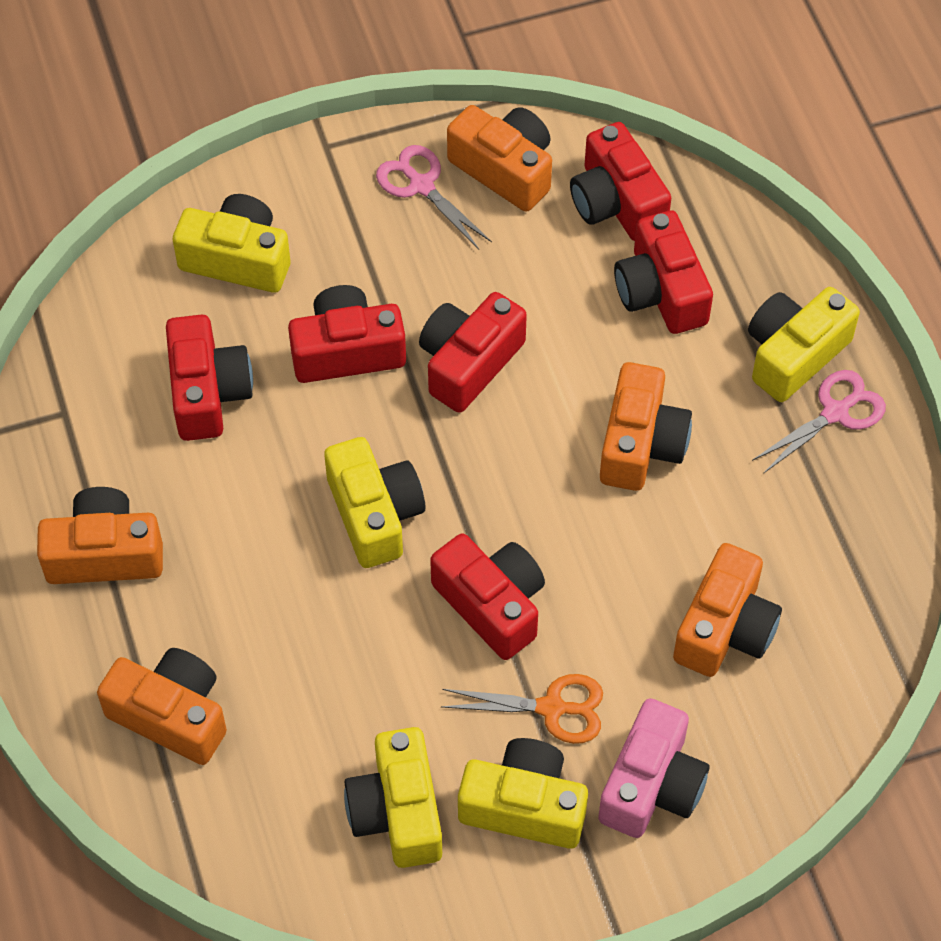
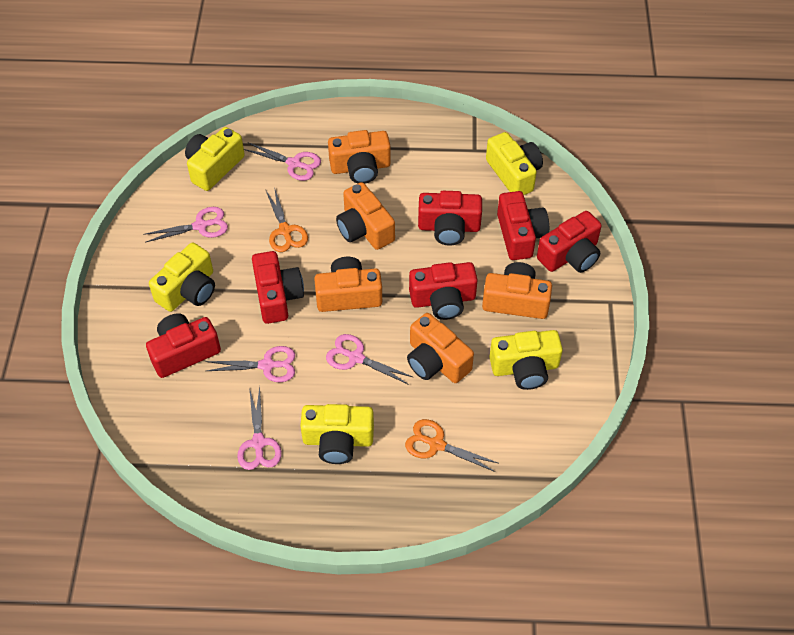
orange scissors: 1 -> 2
pink camera: 1 -> 0
pink scissors: 2 -> 5

